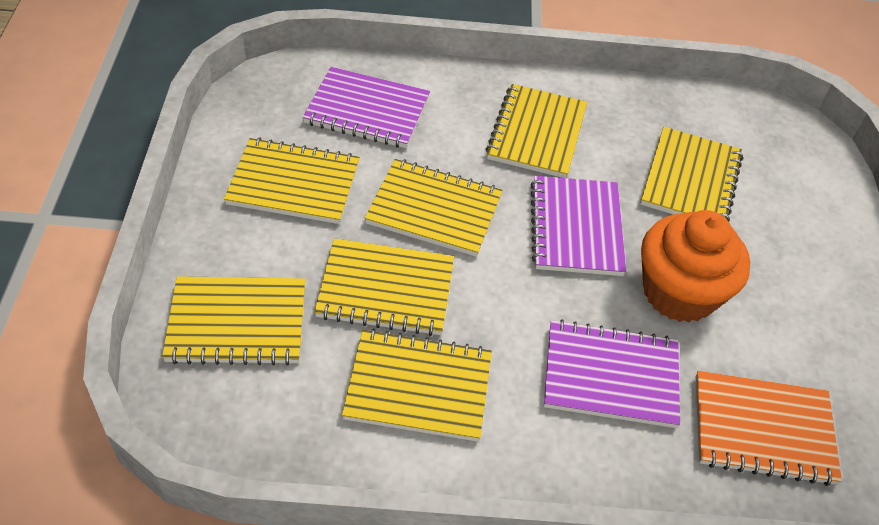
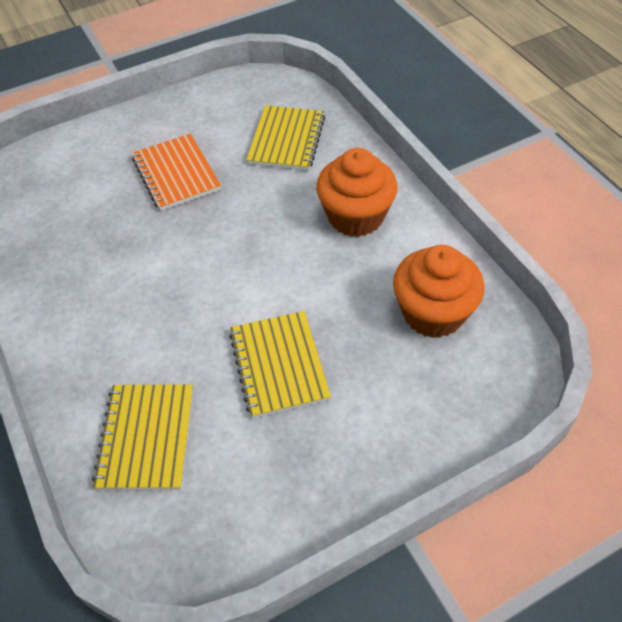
orange cupcake: 1 -> 2
purple notebook: 3 -> 0
yellow notebook: 7 -> 3

